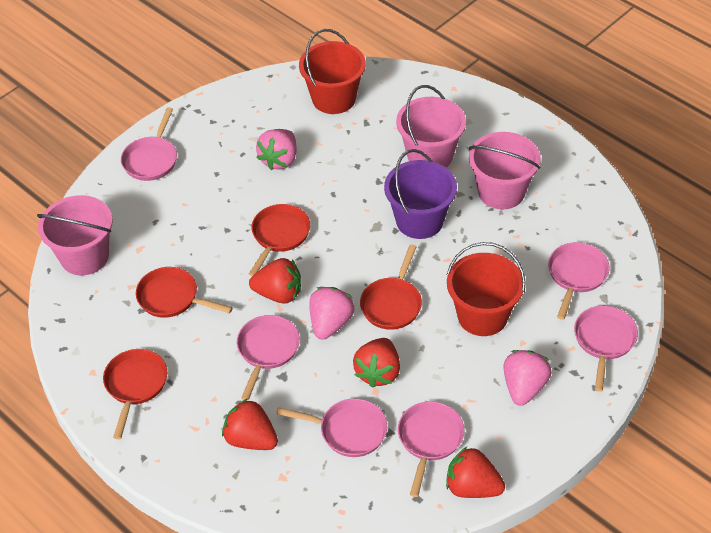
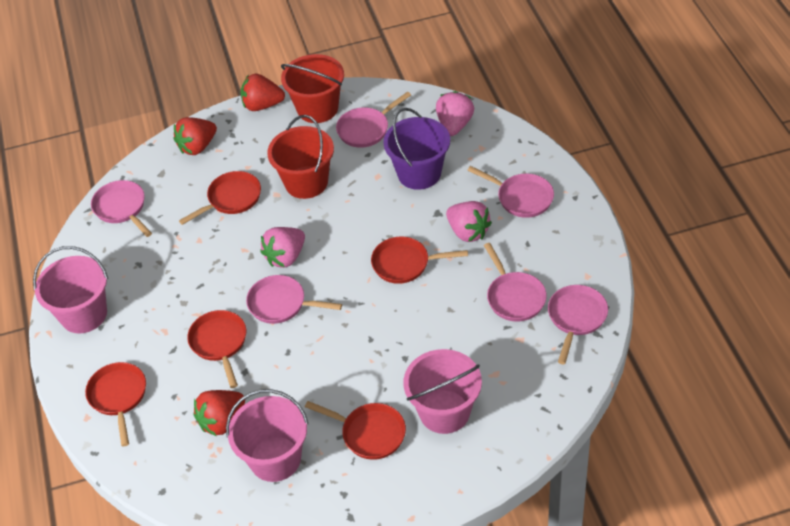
red pan: 4 -> 5
red strawberry: 4 -> 3

